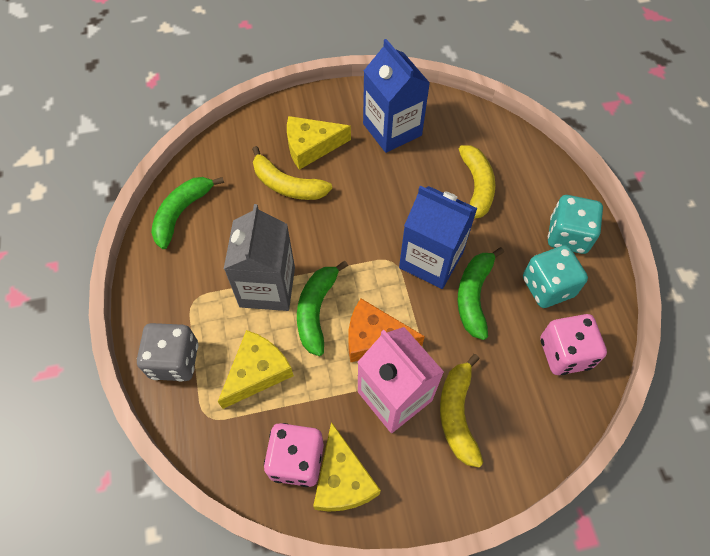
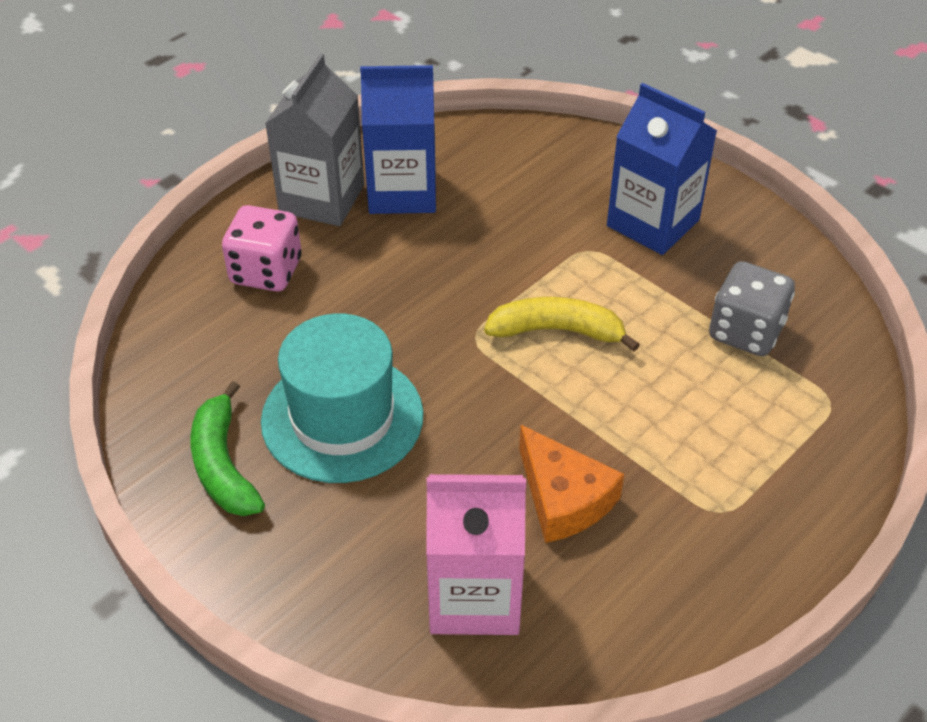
green banana: 3 -> 1
pink dice: 2 -> 1
turquoise dice: 2 -> 0
turquoise hat: 0 -> 1
yellow banana: 3 -> 1
yellow cheese: 3 -> 0

